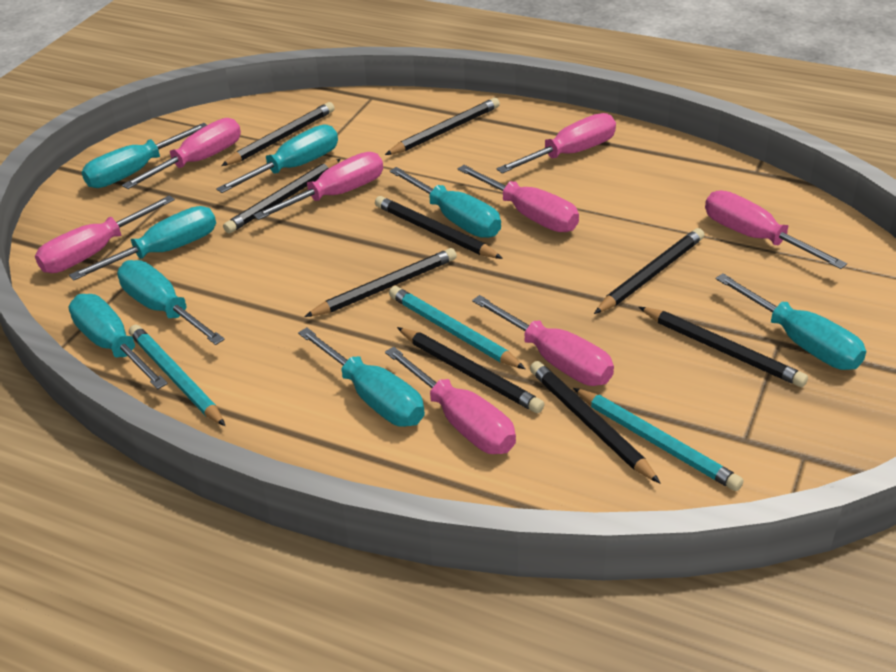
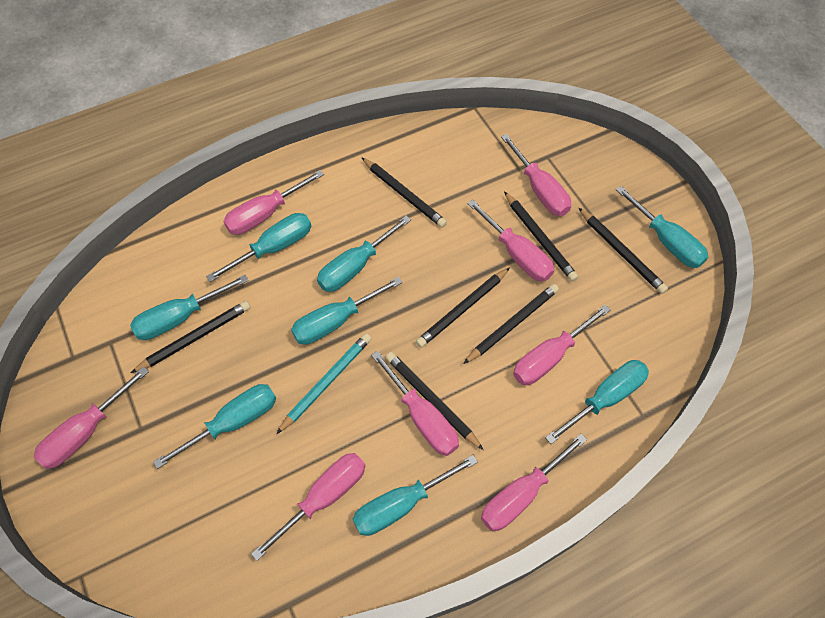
black pencil: 9 -> 7
turquoise pencil: 3 -> 1

